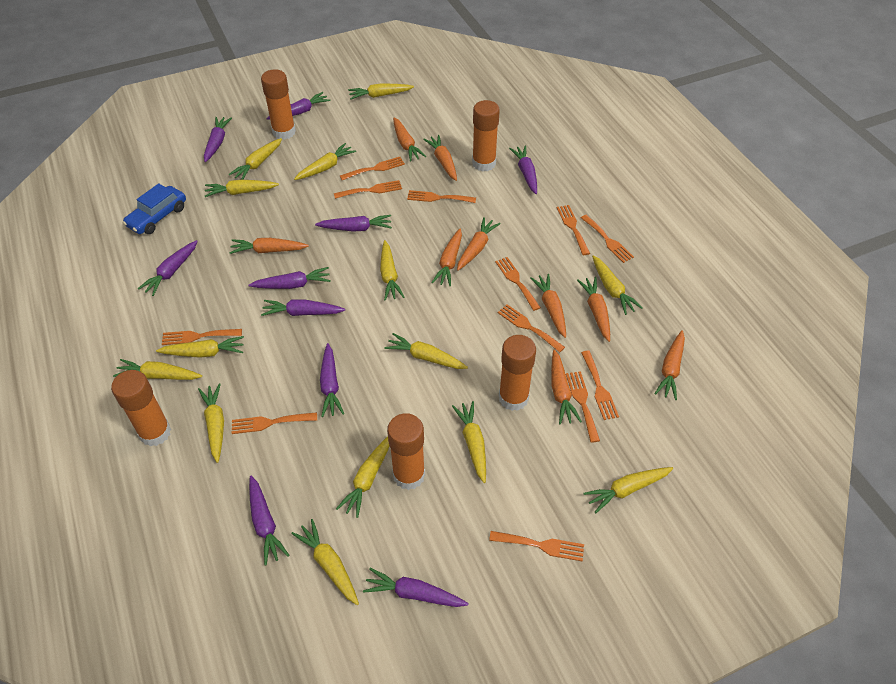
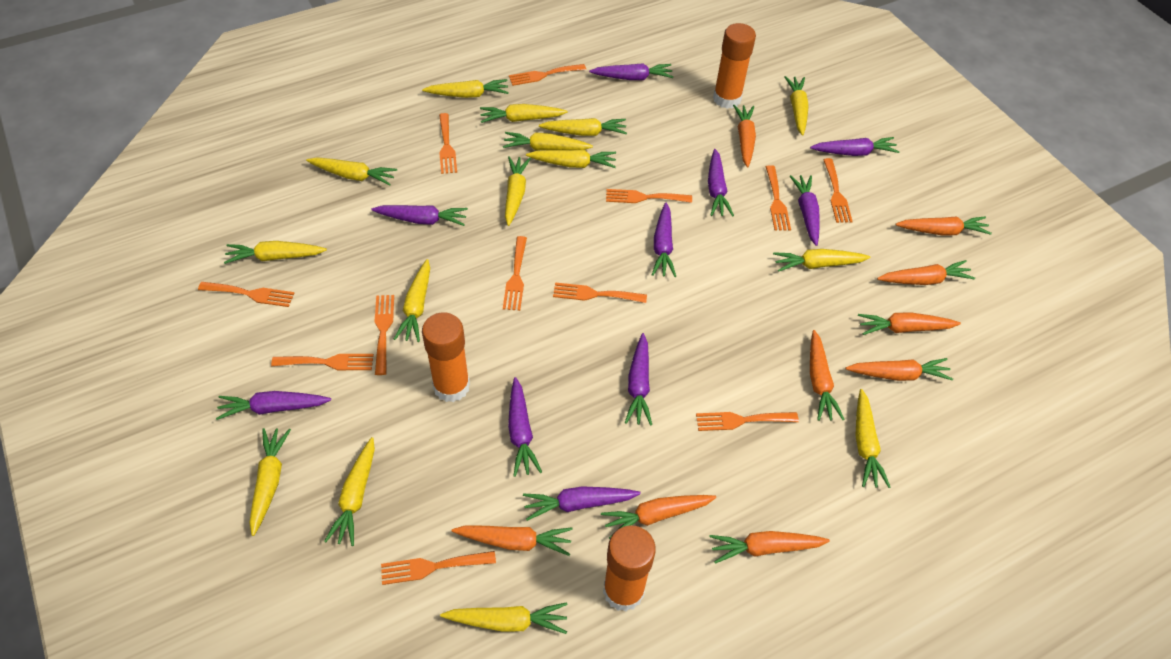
blue car: 1 -> 0
orange glue stick: 5 -> 3
yellow carrot: 14 -> 15

